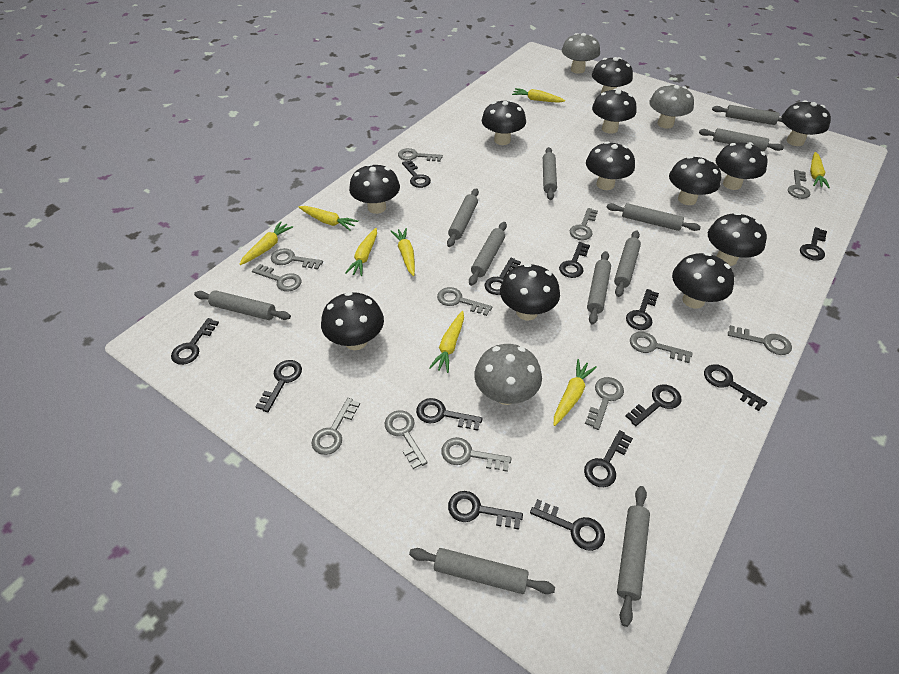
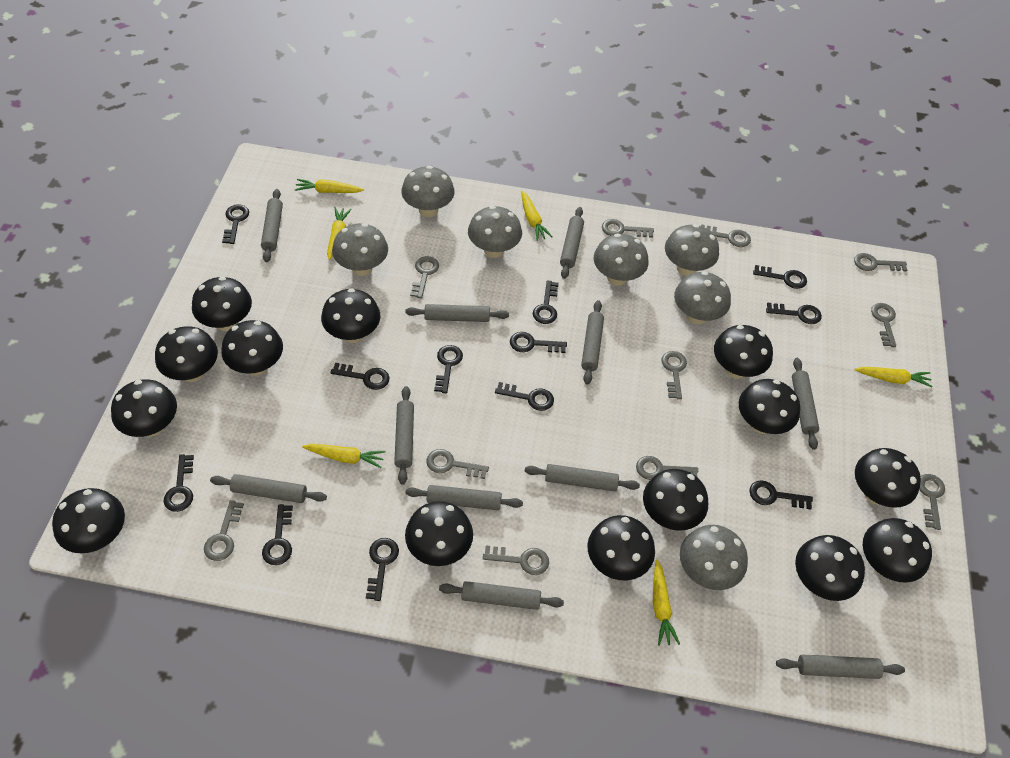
black key: 13 -> 12
black mushroom: 12 -> 14
grey key: 12 -> 11
grey mushroom: 3 -> 7
yellow carrot: 8 -> 6

